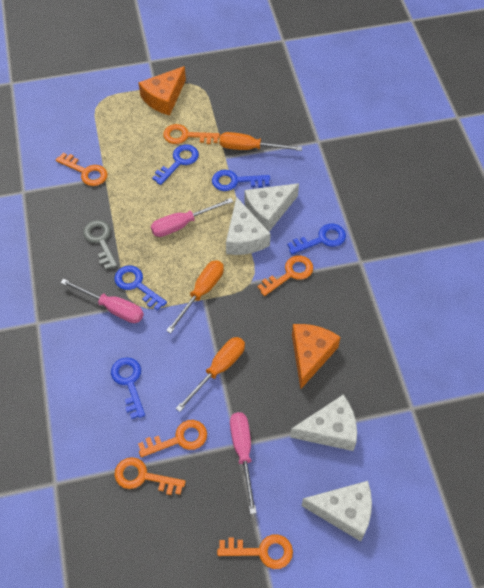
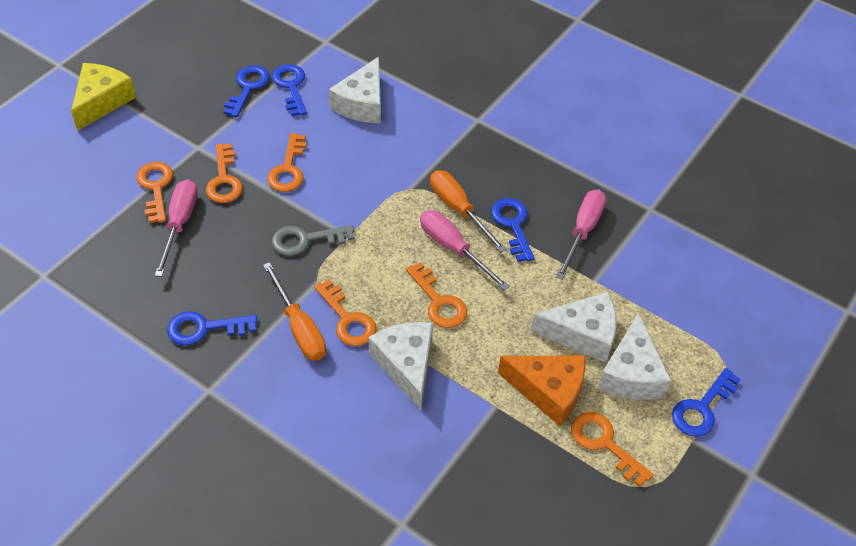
orange cheese: 2 -> 1
orange screwdriver: 3 -> 2
yellow cheese: 0 -> 1

